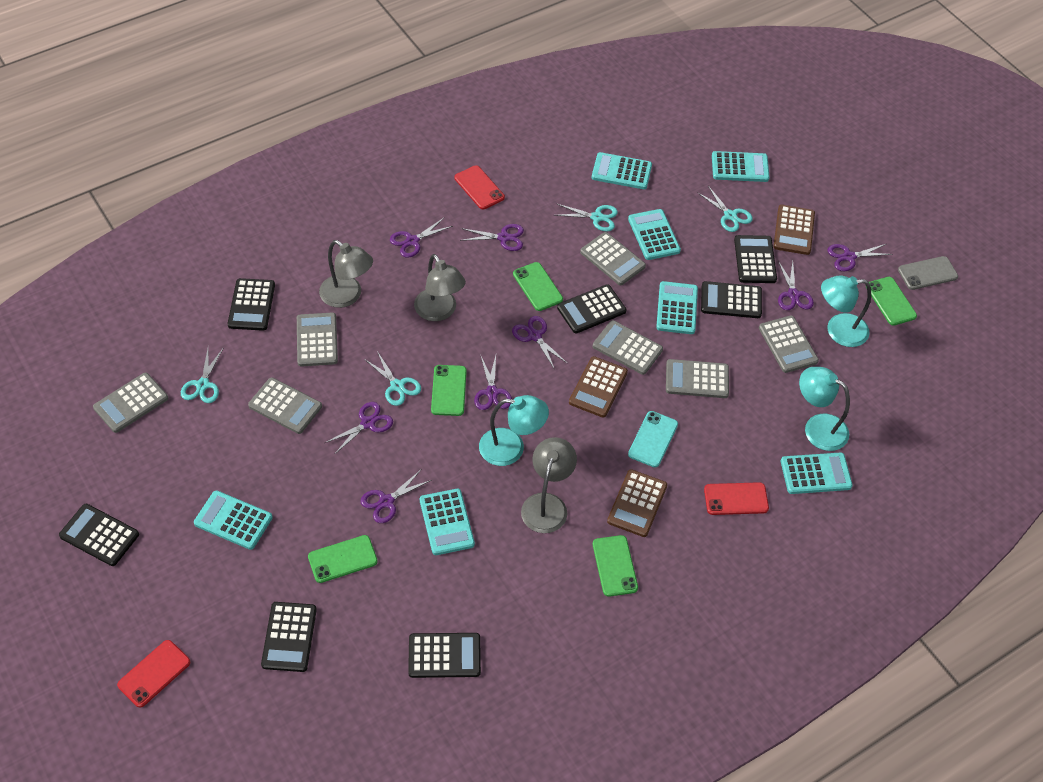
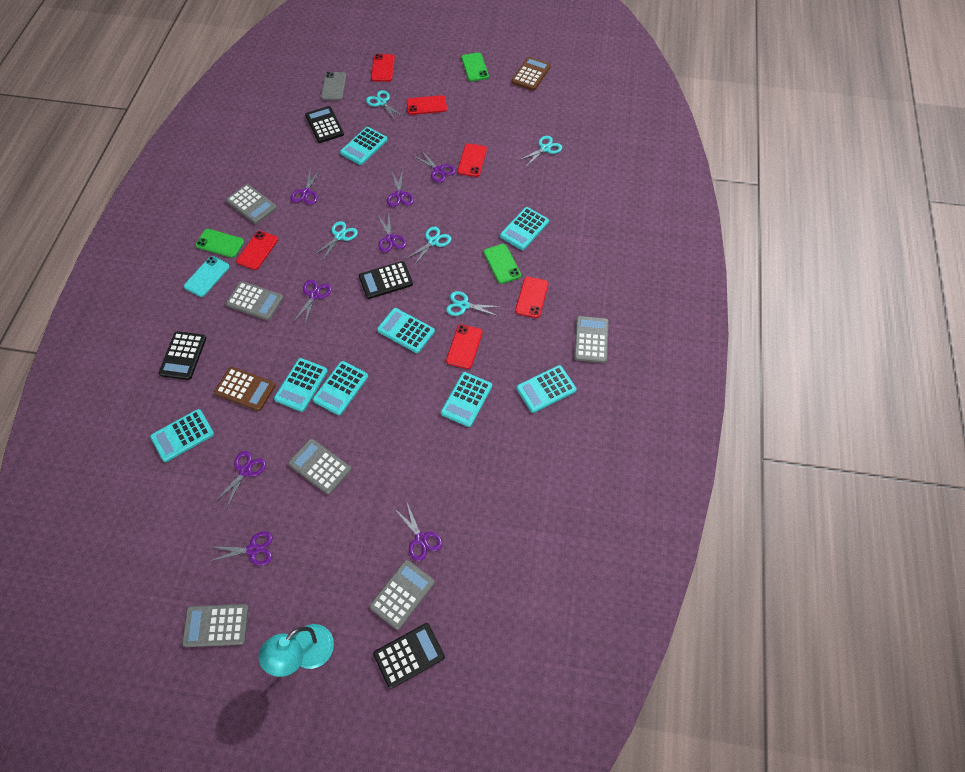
black calculator: 7 -> 4
brown calculator: 3 -> 2
green phone: 5 -> 3
grey calculator: 7 -> 6
grey lamp: 3 -> 0
red phone: 3 -> 6
turquoise calculator: 7 -> 8
turquoise lamp: 3 -> 1
turquoise scissors: 4 -> 5

